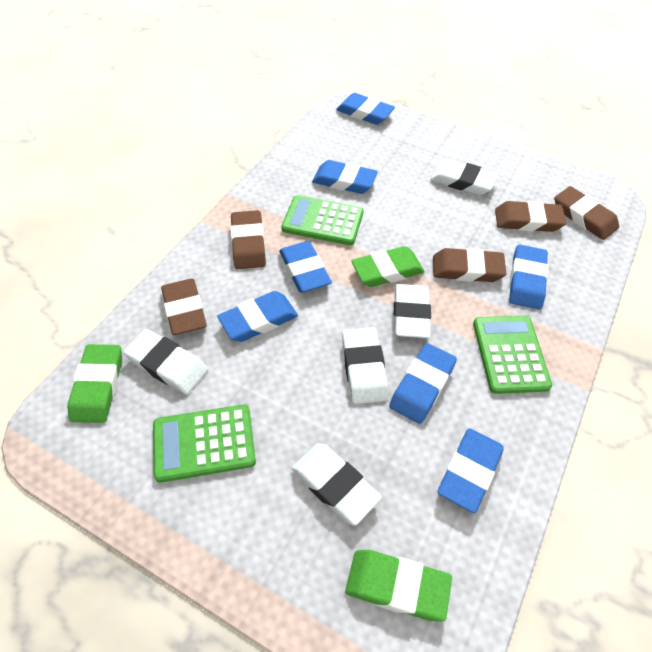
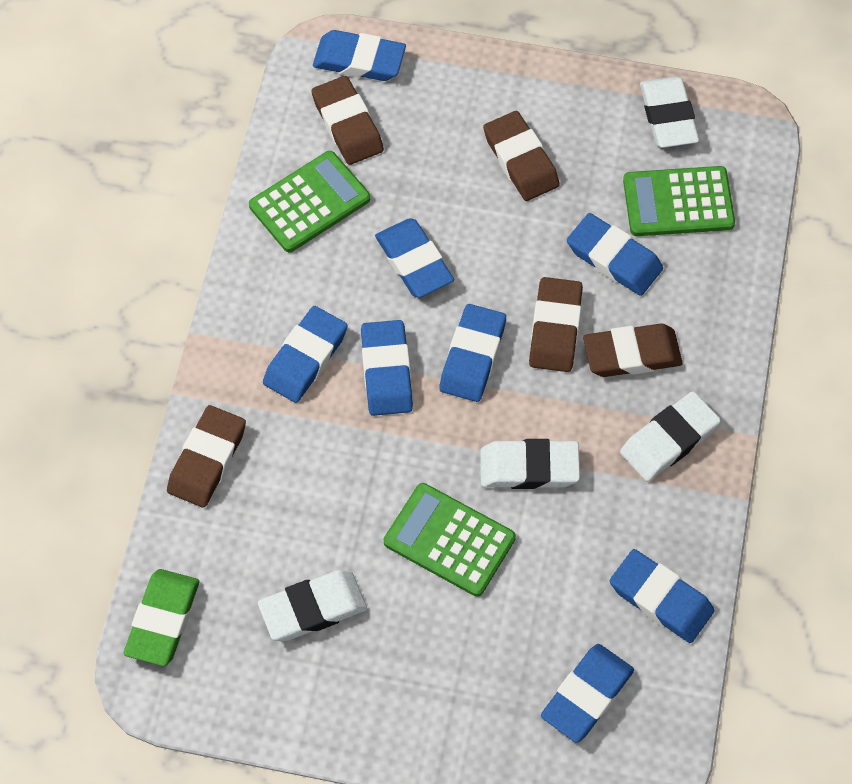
blue eraser: 7 -> 8
green eraser: 3 -> 1
white eraser: 5 -> 4

